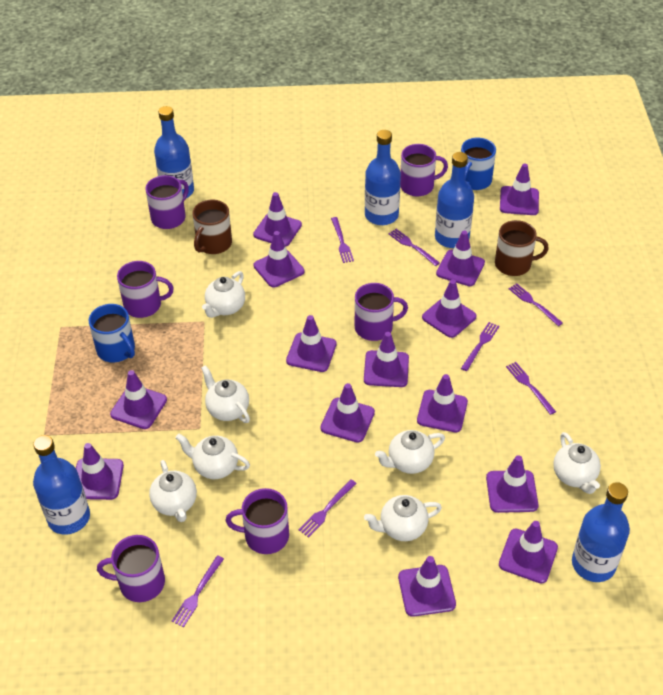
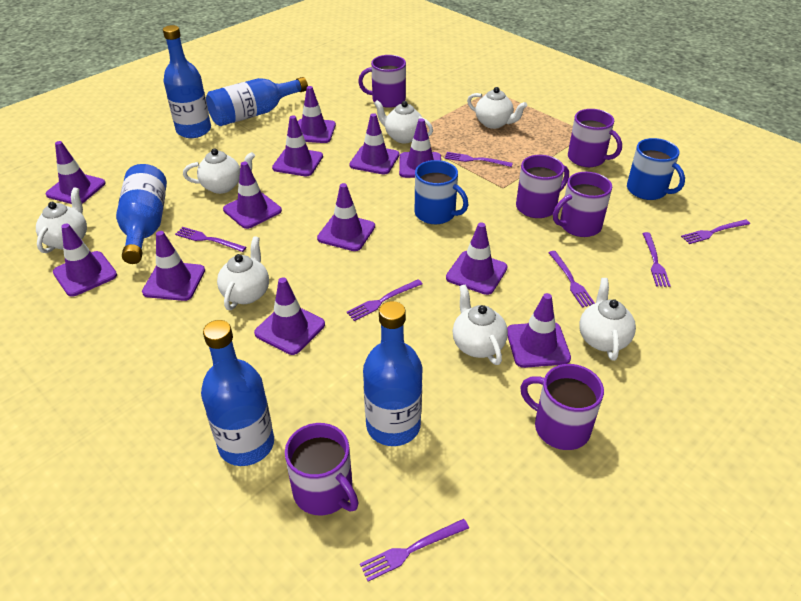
brown mug: 2 -> 0
purple traffic cone: 14 -> 12

